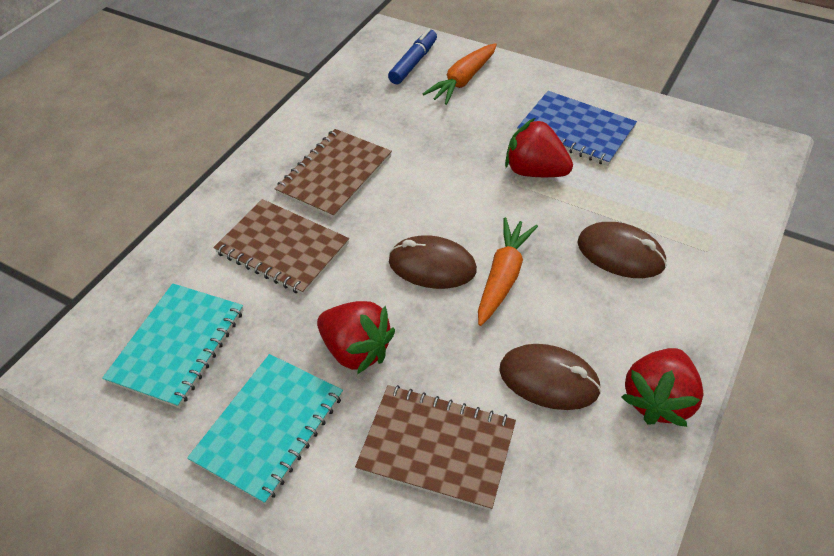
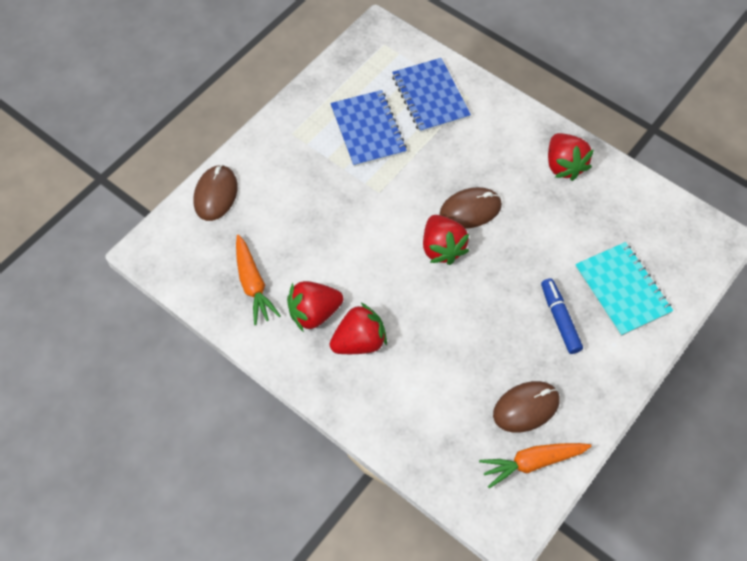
blue notebook: 1 -> 2
brown notebook: 3 -> 0
red strawberry: 3 -> 4
turquoise notebook: 2 -> 1

